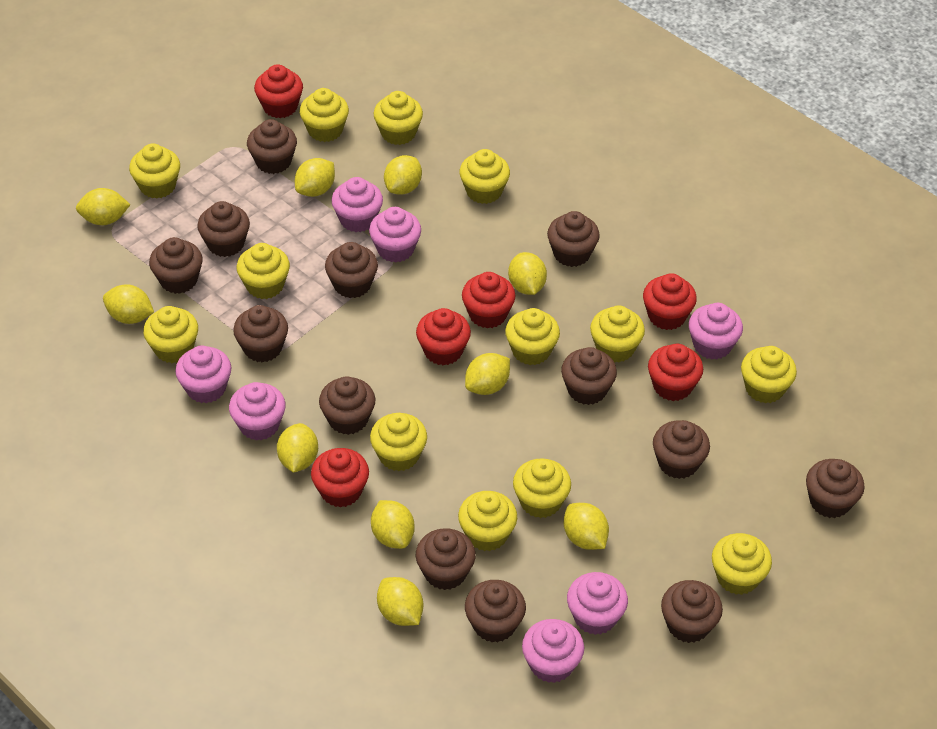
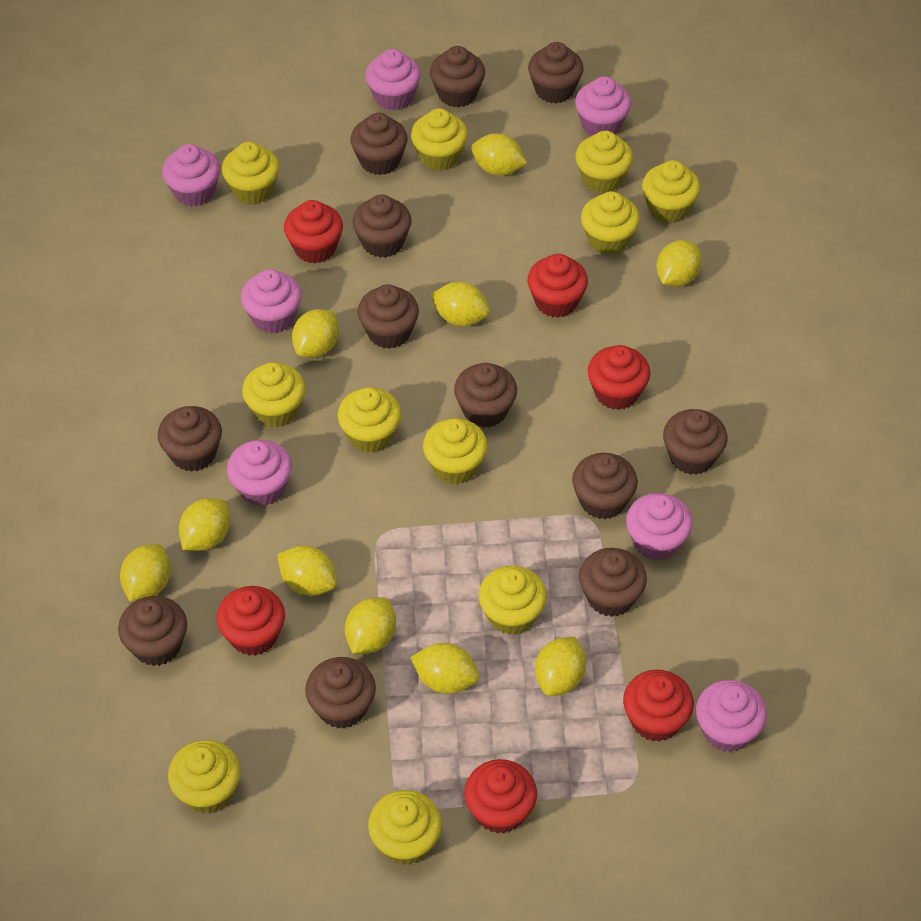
brown cupcake: 13 -> 12
yellow cupcake: 13 -> 11

